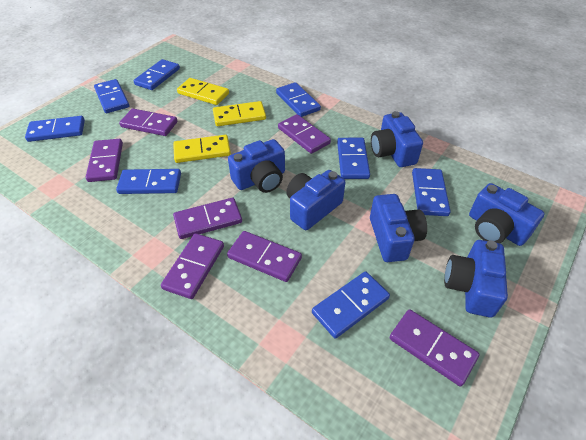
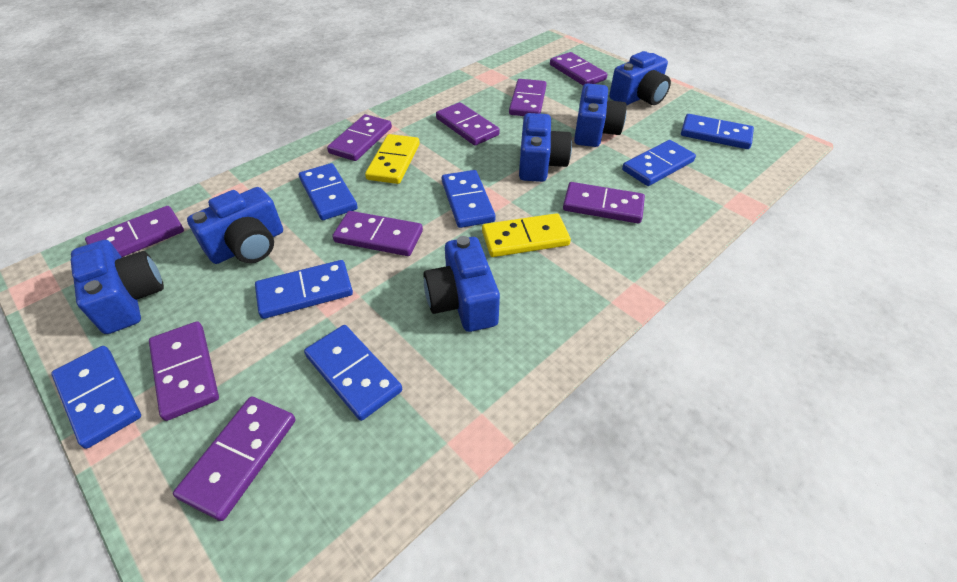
blue domino: 8 -> 7
purple domino: 7 -> 9
yellow domino: 3 -> 2

